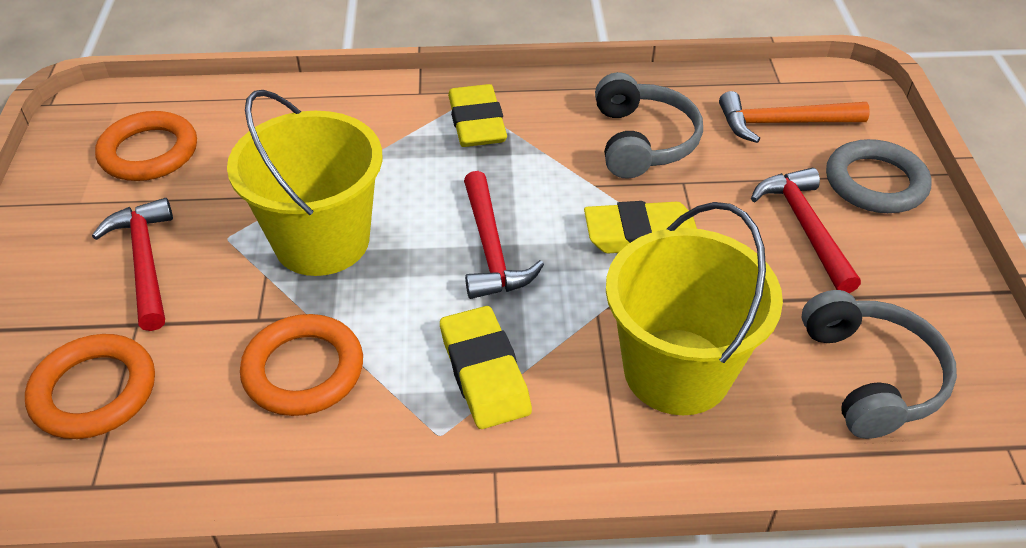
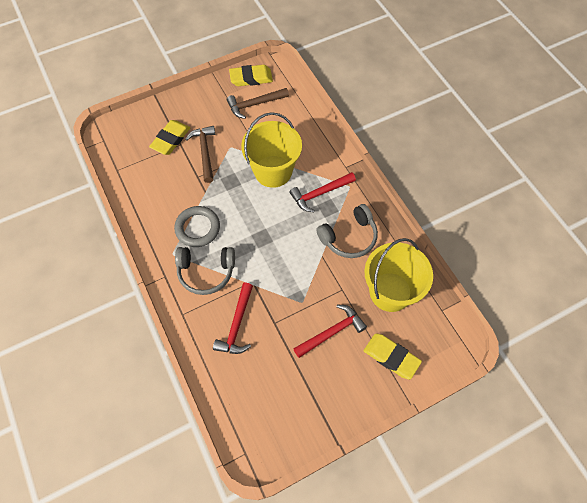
brown hammer: 0 -> 2
orange hammer: 1 -> 0
orange ring: 3 -> 0

